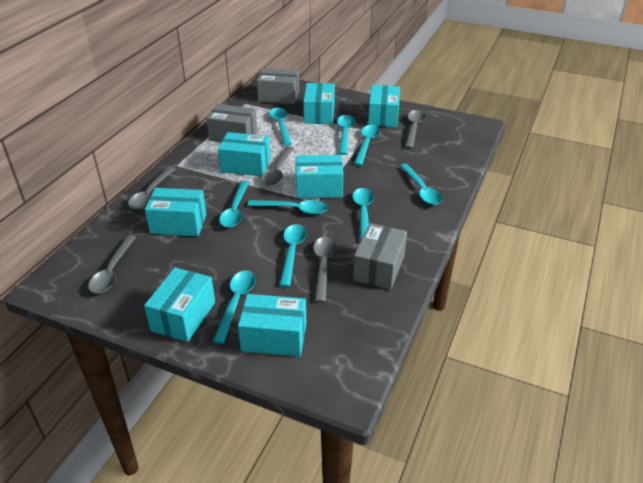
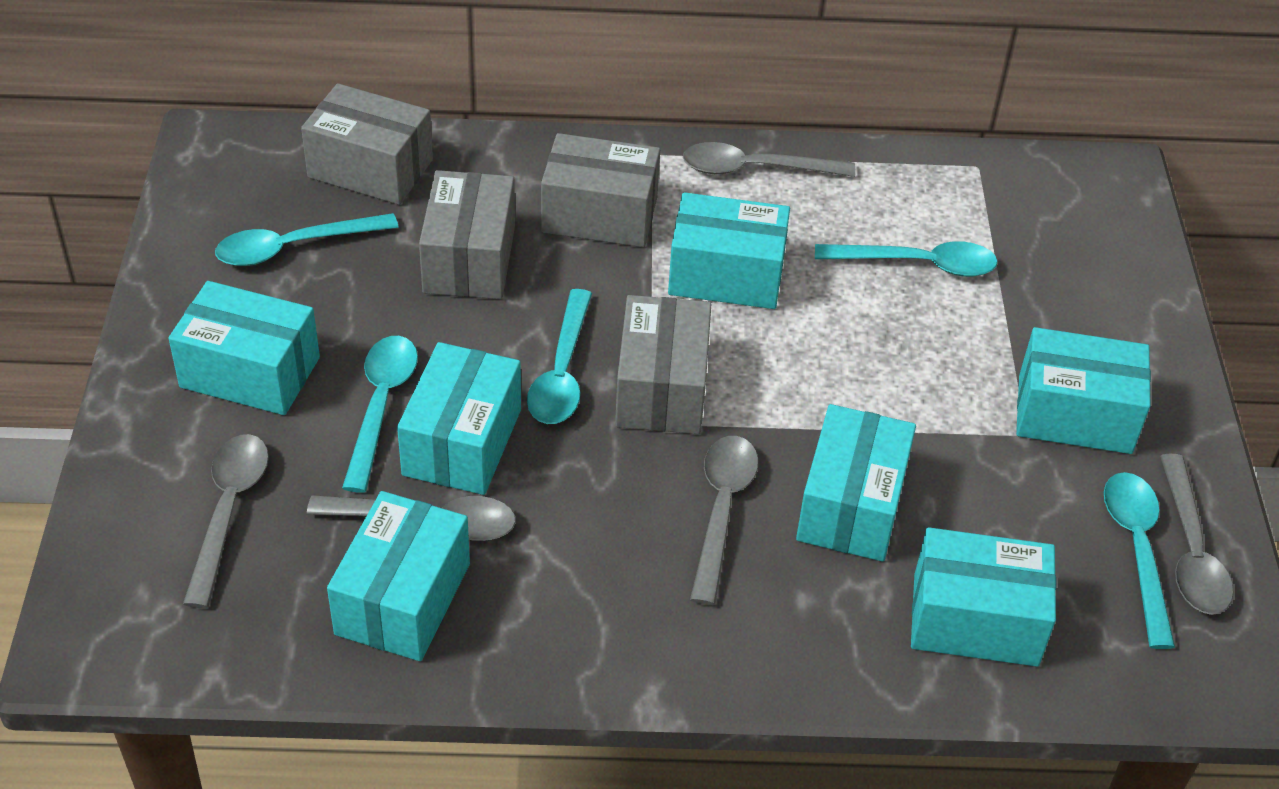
grey box: 3 -> 4
turquoise spoon: 9 -> 5

